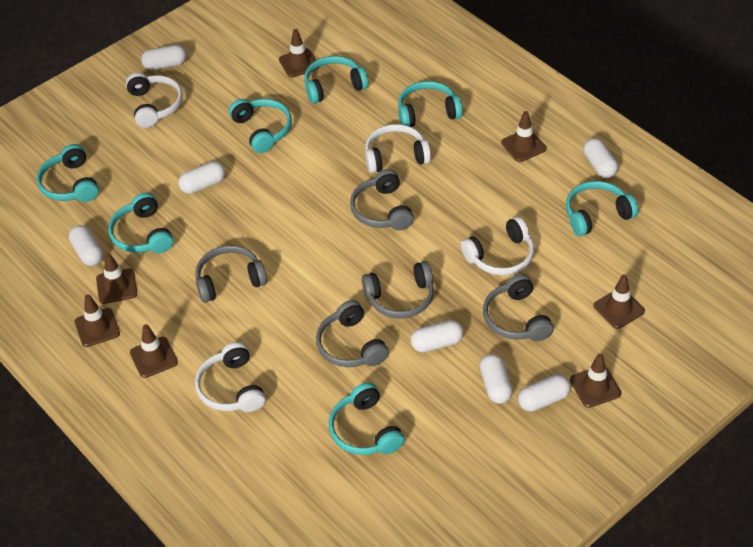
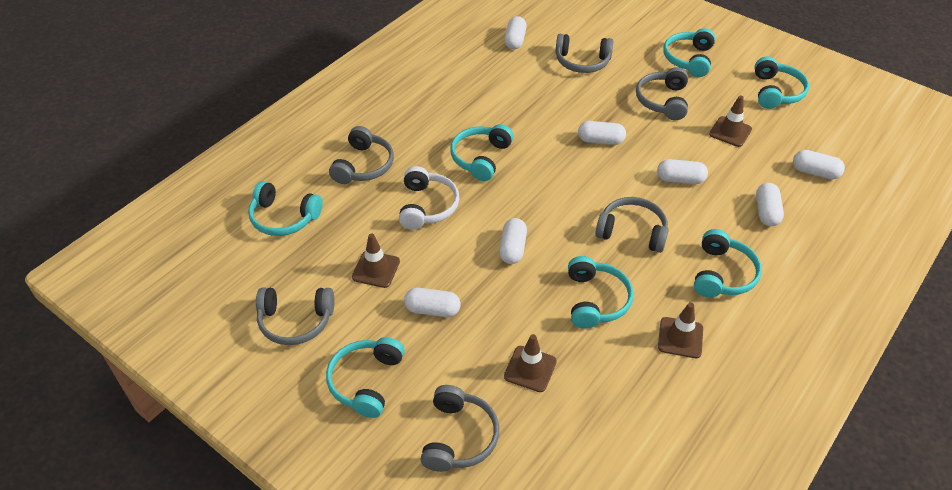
brown traffic cone: 7 -> 4
grey headphones: 5 -> 6
white headphones: 4 -> 1

